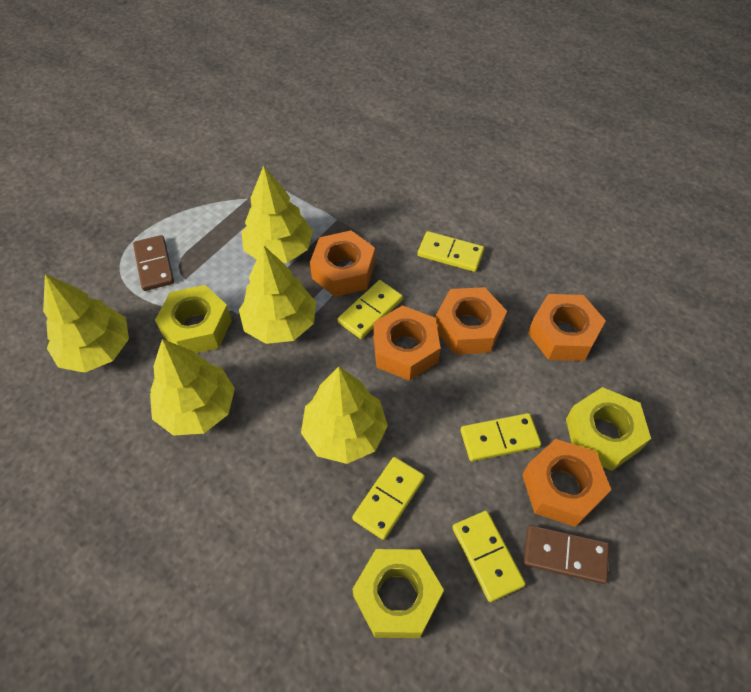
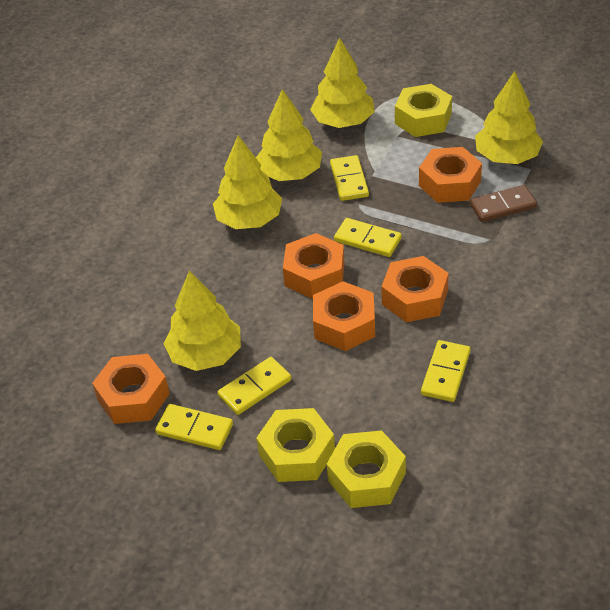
brown domino: 2 -> 1

